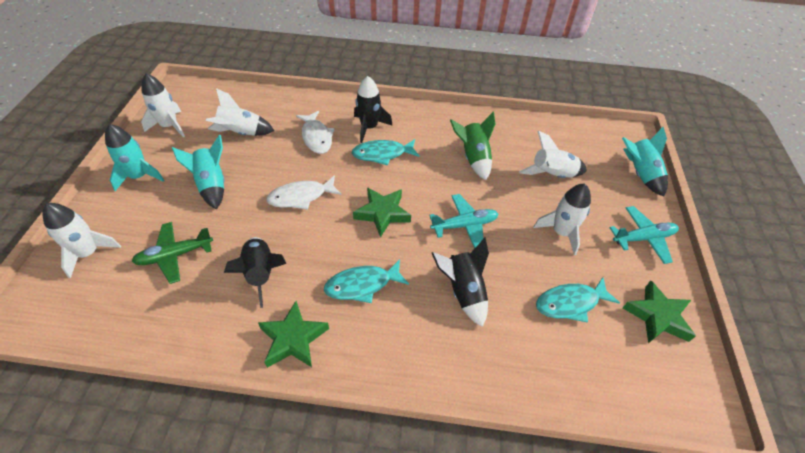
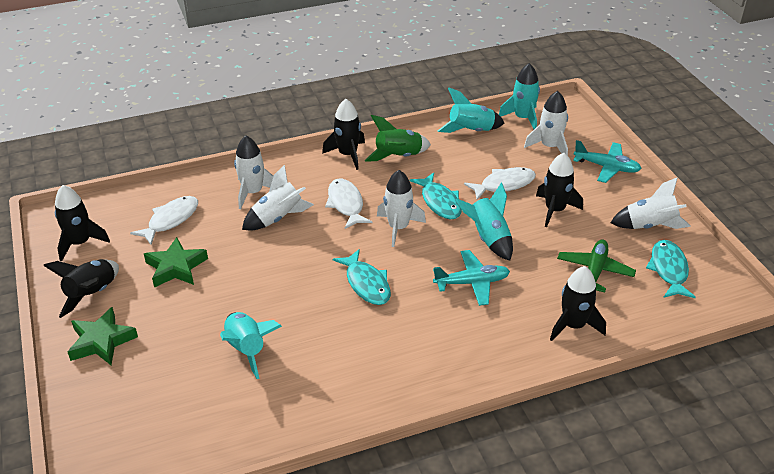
black rocket: 3 -> 5
green star: 3 -> 2
turquoise rocket: 3 -> 4
white fish: 2 -> 3

